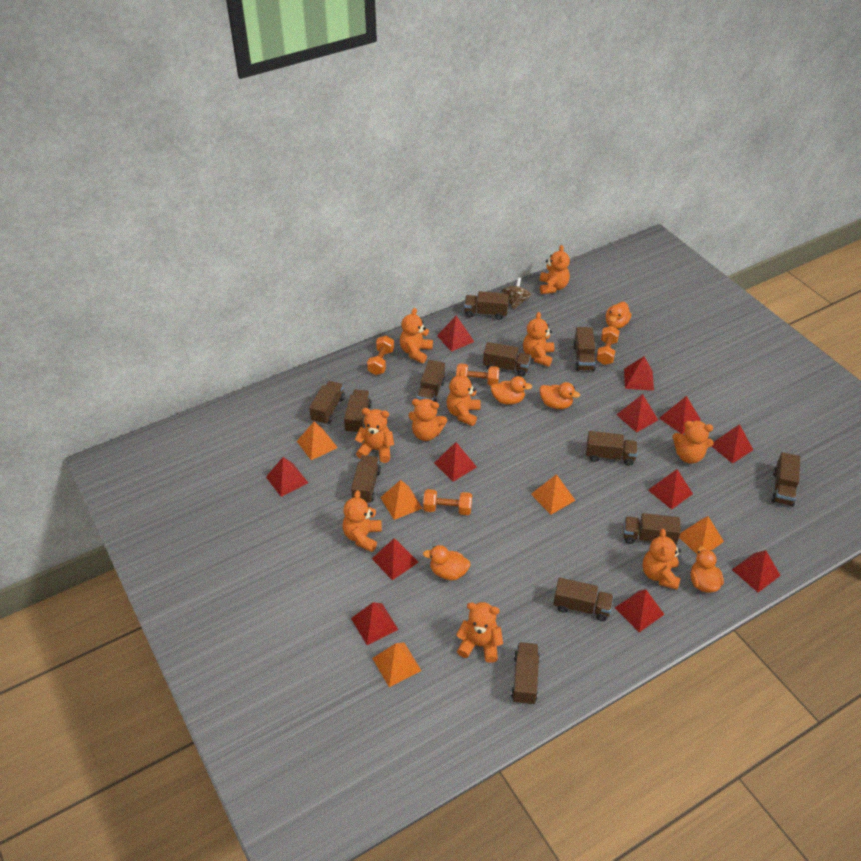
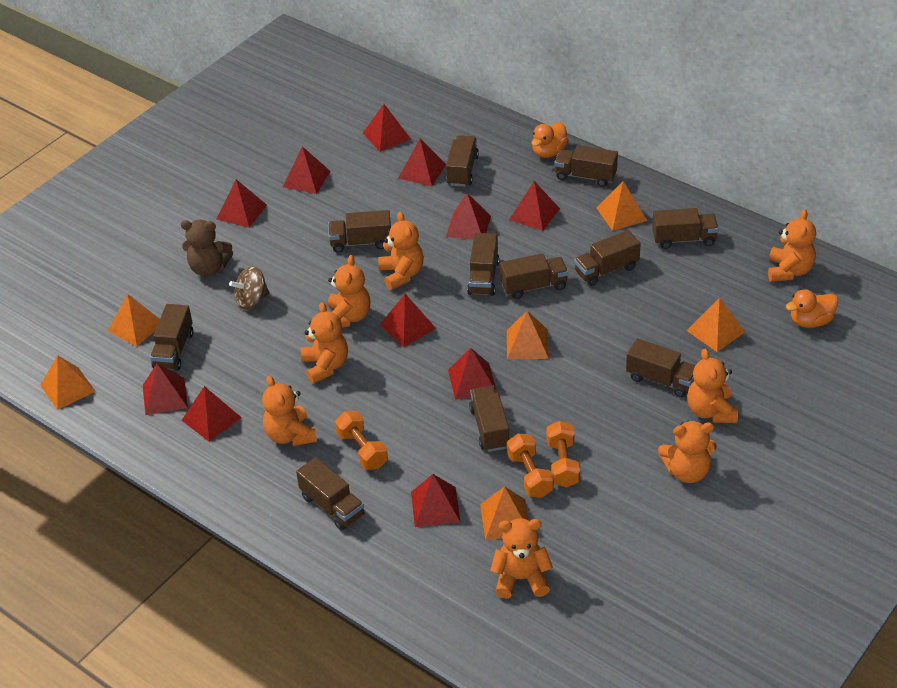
brown teddy bear: 0 -> 1
brown truck: 12 -> 11
orange duck: 5 -> 2
orange dumbbell: 4 -> 3
orange pyramid: 5 -> 6
orange teddy bear: 10 -> 8
red pyramid: 12 -> 11

